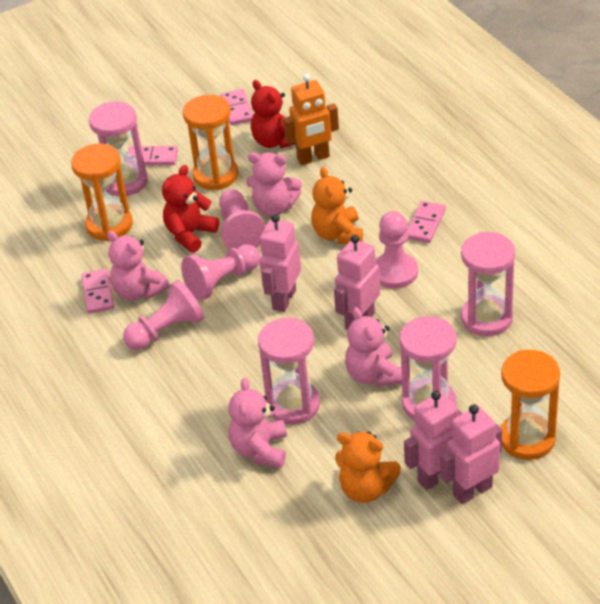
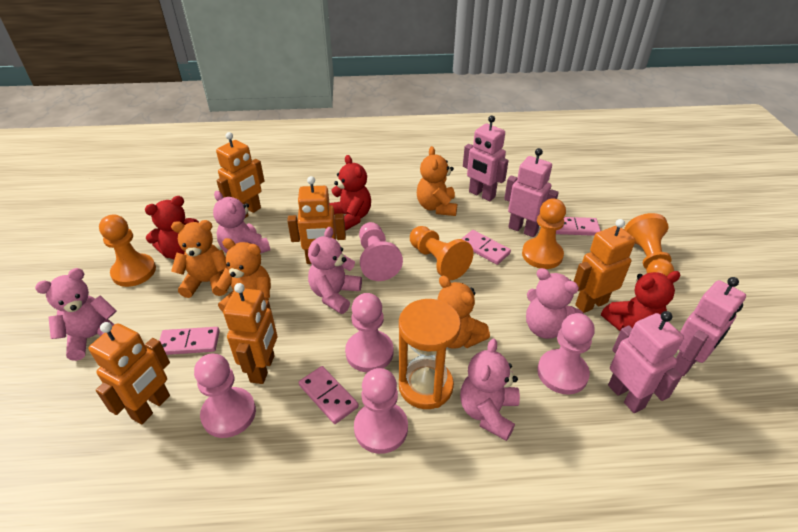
orange hourglass: 3 -> 1
orange pawn: 0 -> 4
orange robot: 1 -> 5
orange teddy bear: 2 -> 4
pink hourglass: 4 -> 0
pink pawn: 4 -> 5
pink teddy bear: 4 -> 5
red teddy bear: 2 -> 3

